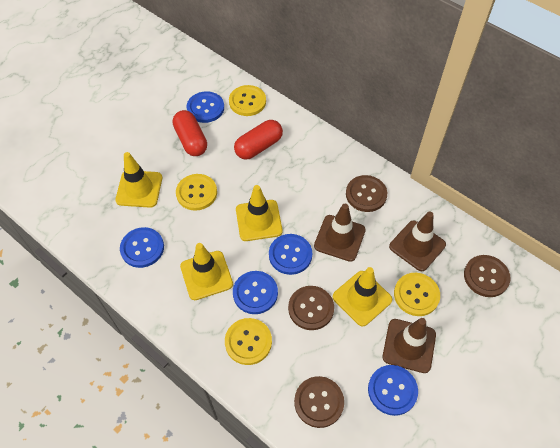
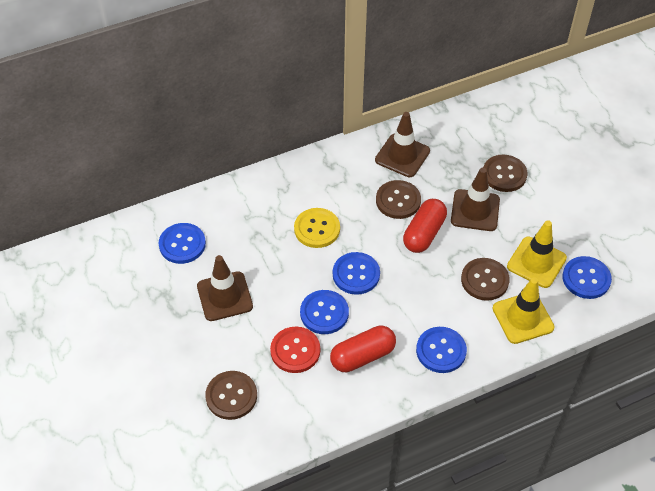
red button: 0 -> 1
yellow button: 4 -> 1
yellow traffic cone: 4 -> 2

